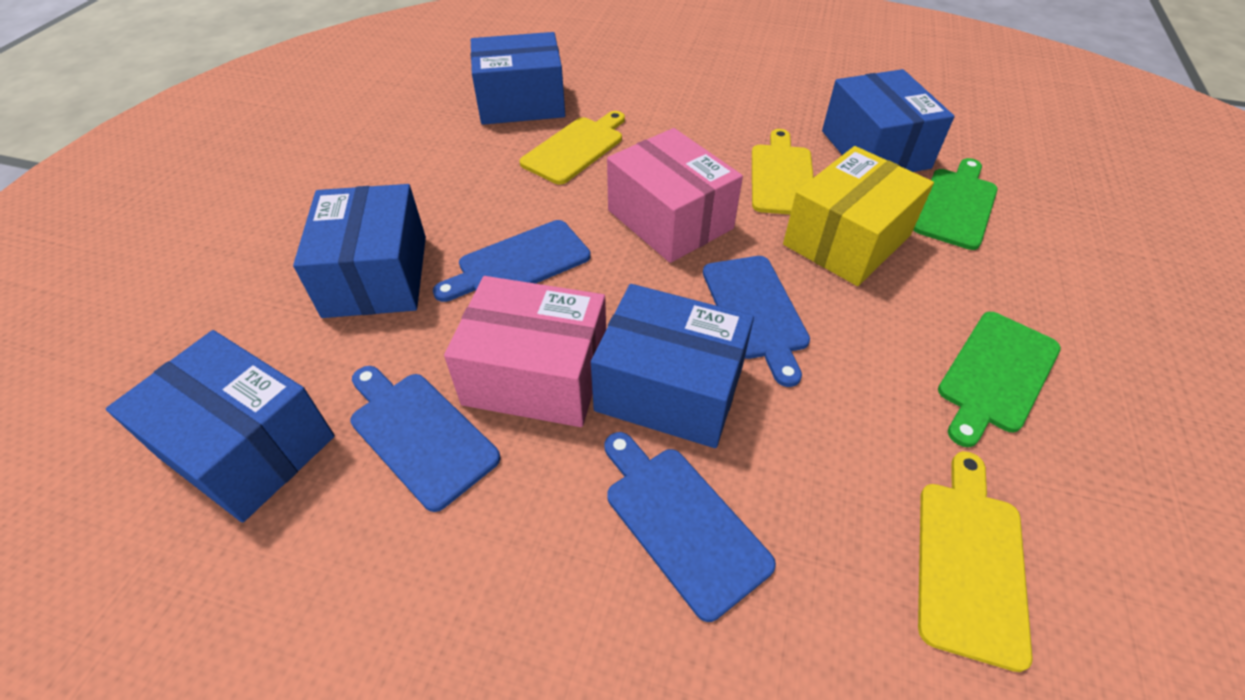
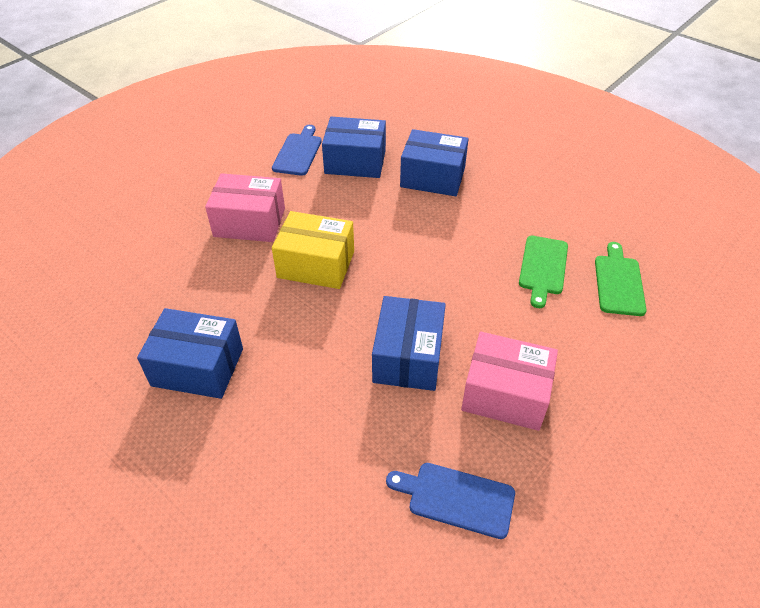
blue box: 5 -> 4
blue cutting board: 4 -> 2
yellow cutting board: 3 -> 0

